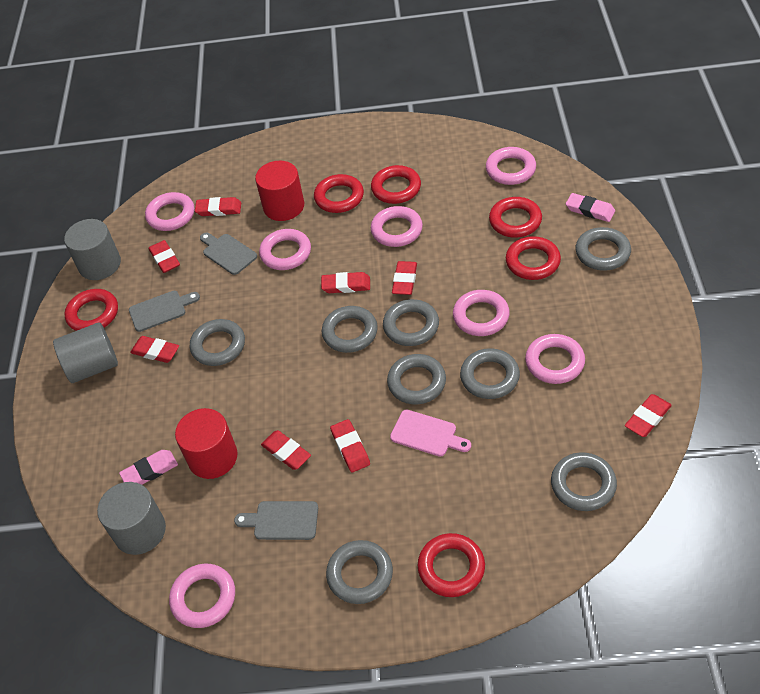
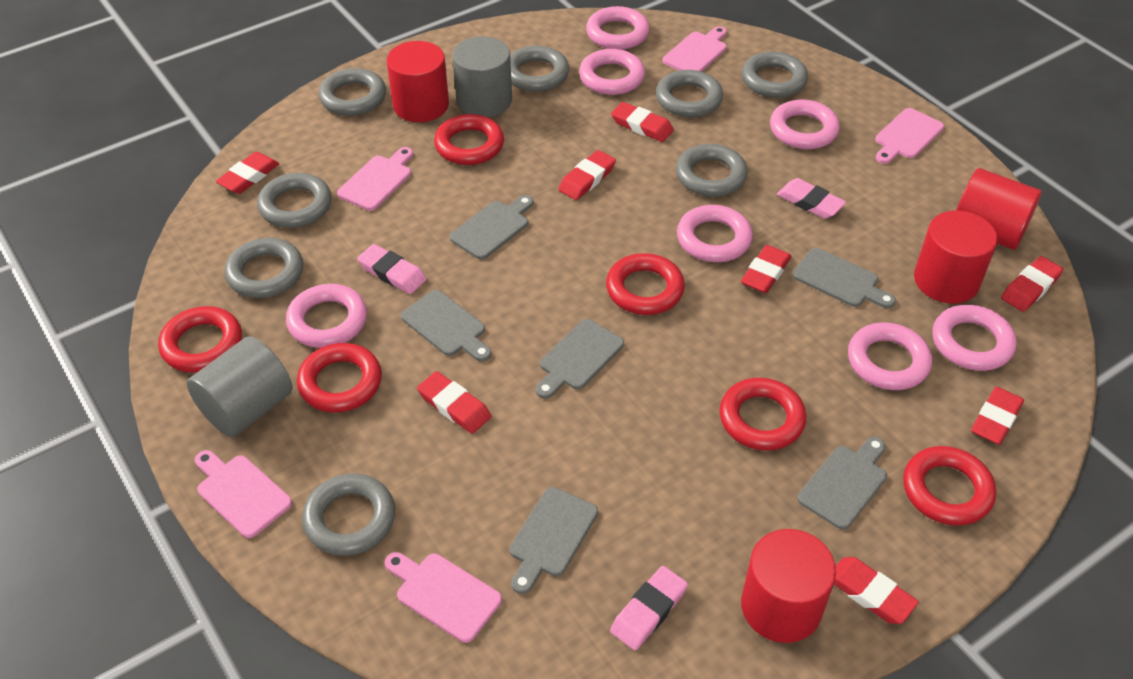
grey cutting board: 3 -> 6
grey cylinder: 3 -> 2
pink cutting board: 1 -> 5
pink eraser: 2 -> 3
red cylinder: 2 -> 4

